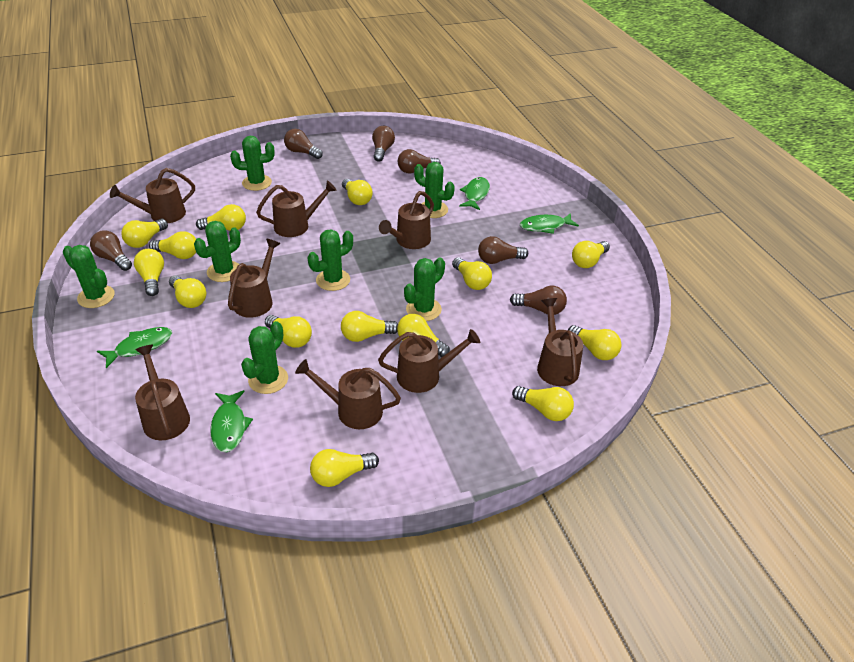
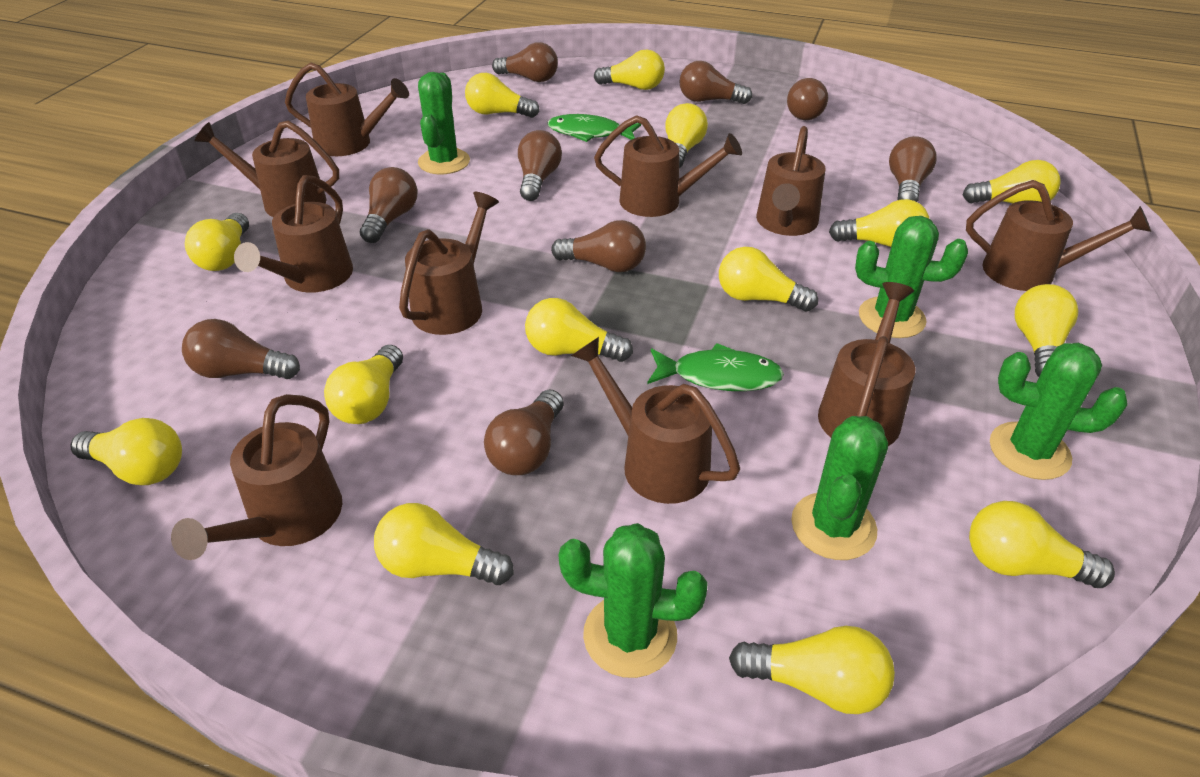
brown light bulb: 6 -> 9
brown watering can: 8 -> 10
green cactus: 7 -> 5
green fish: 4 -> 2

